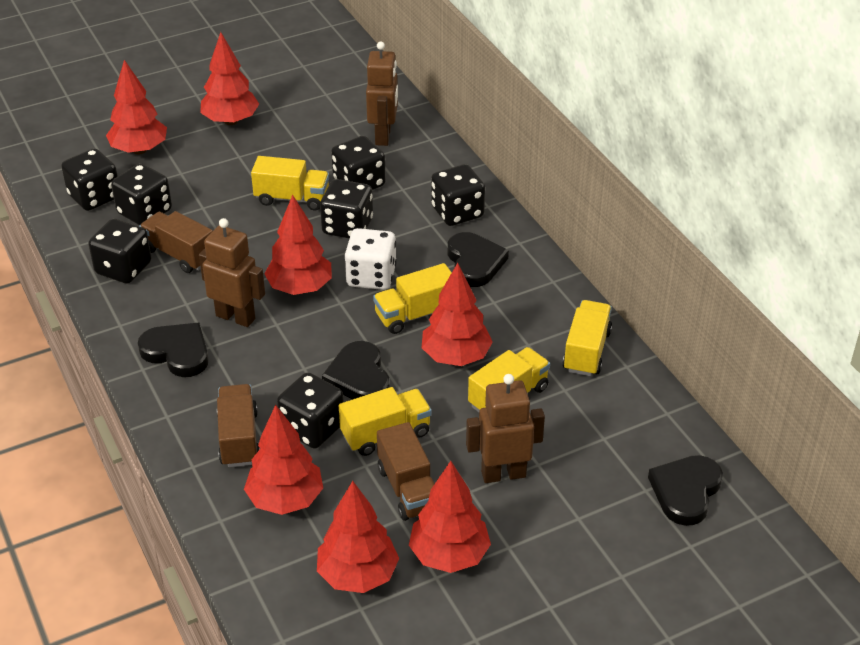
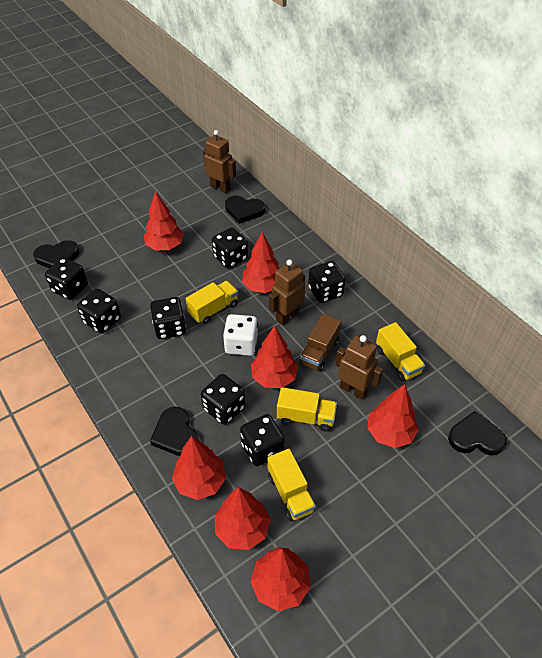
brown truck: 3 -> 1
yellow truck: 5 -> 4

